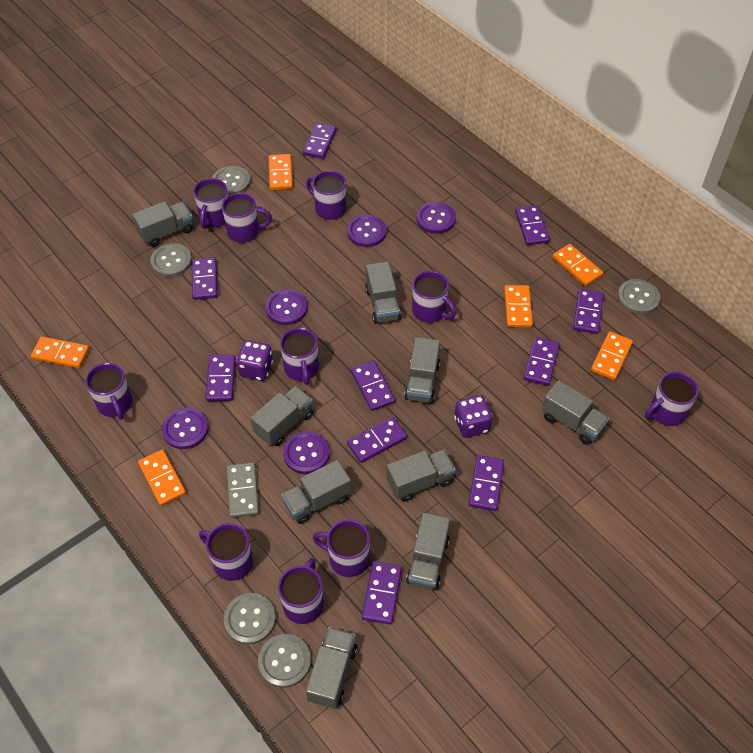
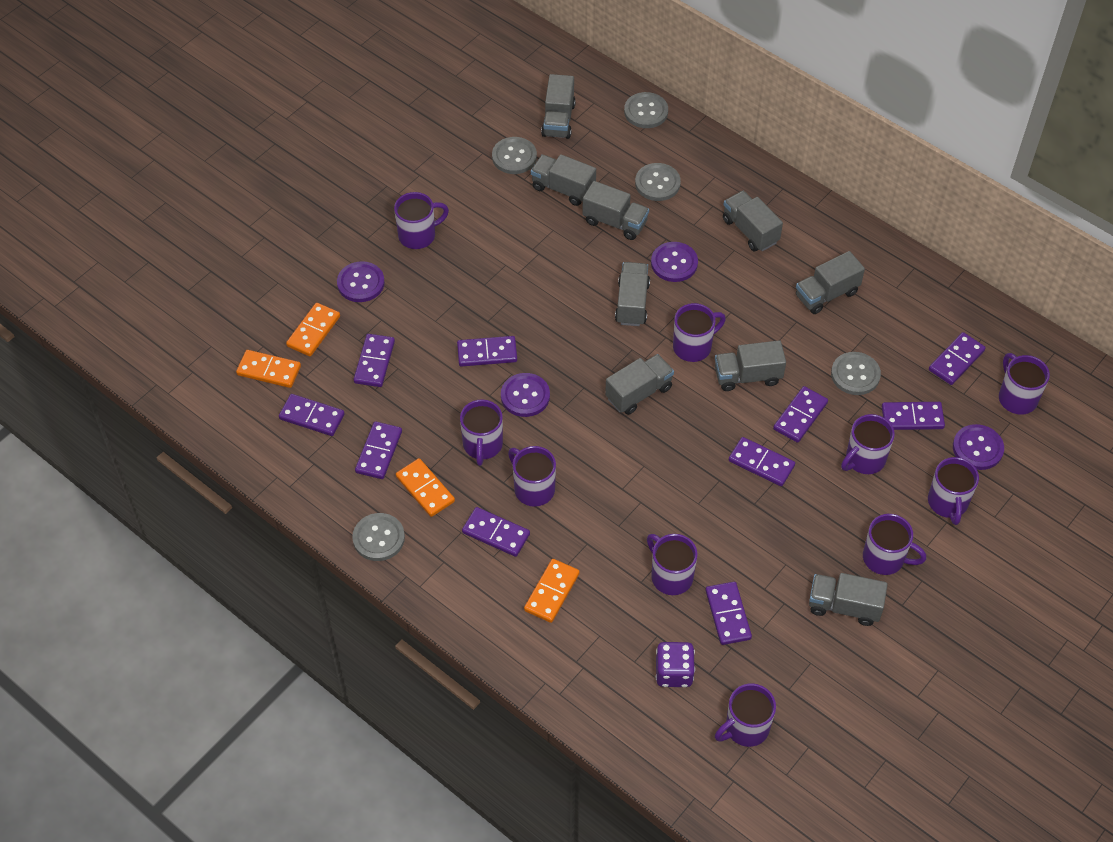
grey domino: 1 -> 0
orange domino: 6 -> 4
purple button: 5 -> 4
purple dice: 2 -> 1

